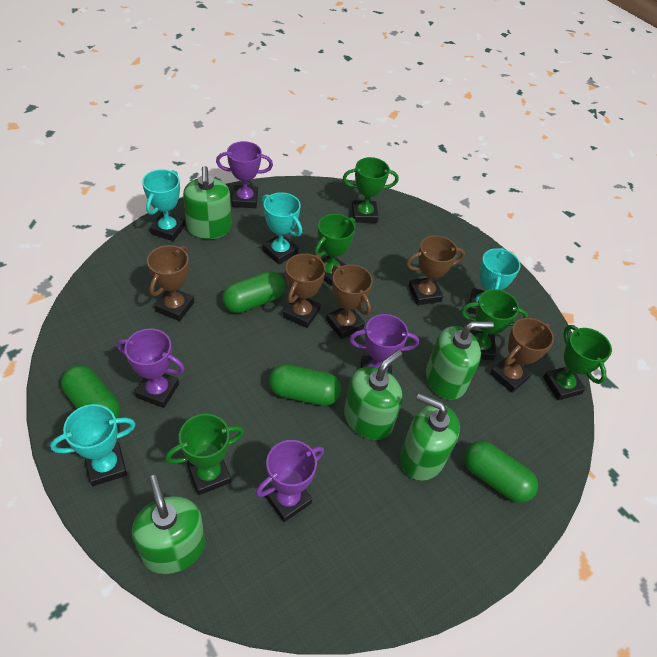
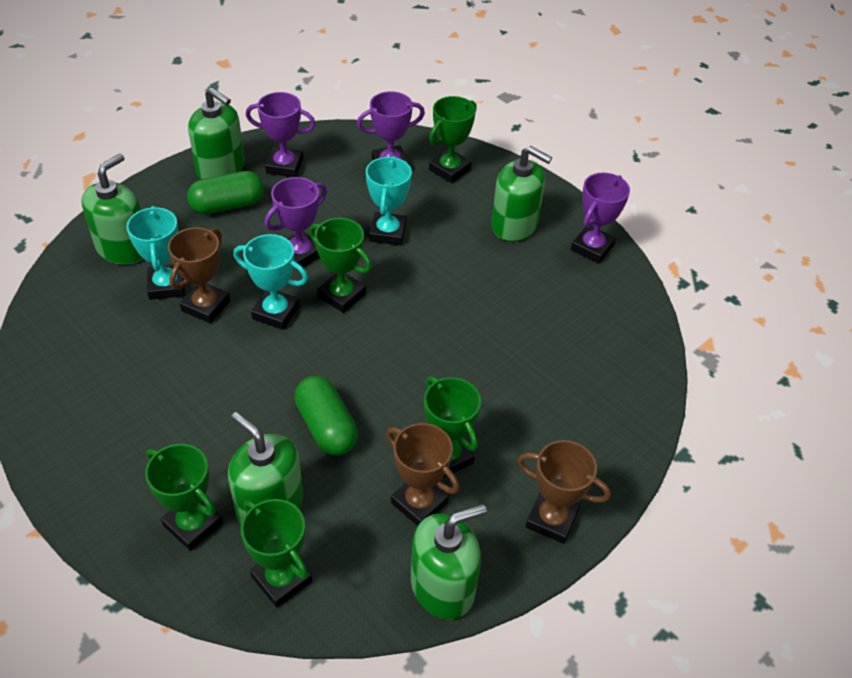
brown trophy: 5 -> 3
green capsule: 4 -> 2
turquoise trophy: 4 -> 3

